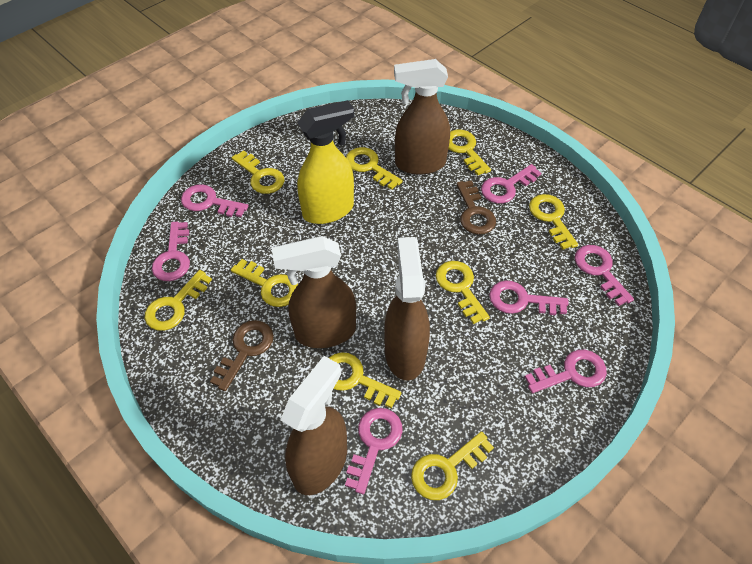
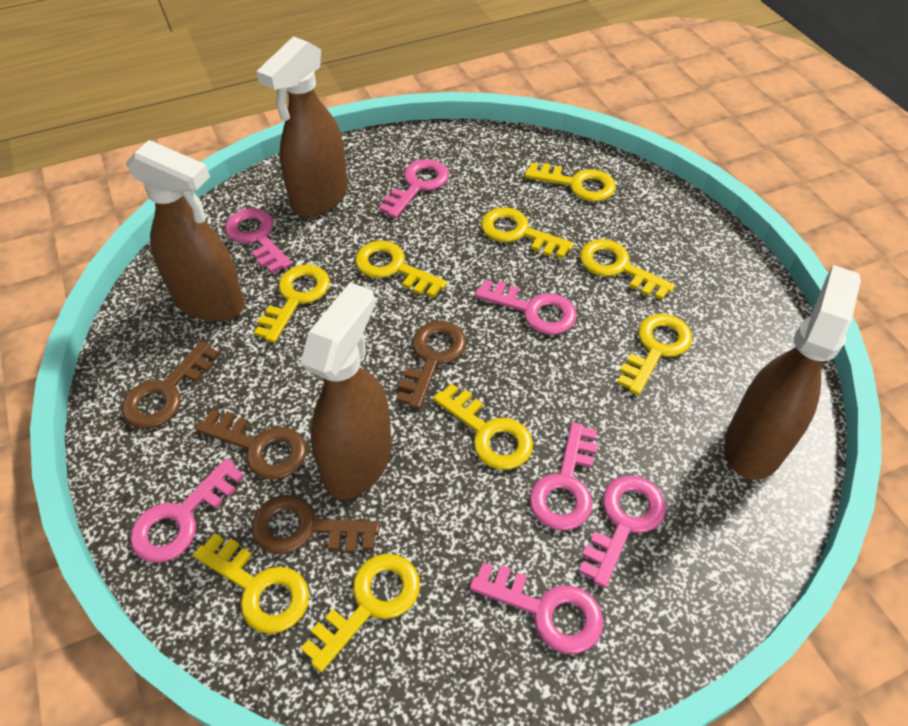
brown key: 2 -> 4
yellow spray bottle: 1 -> 0

